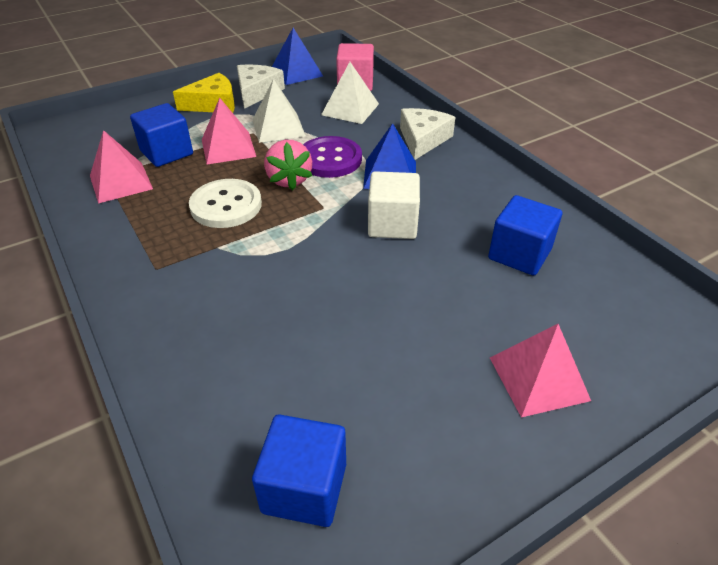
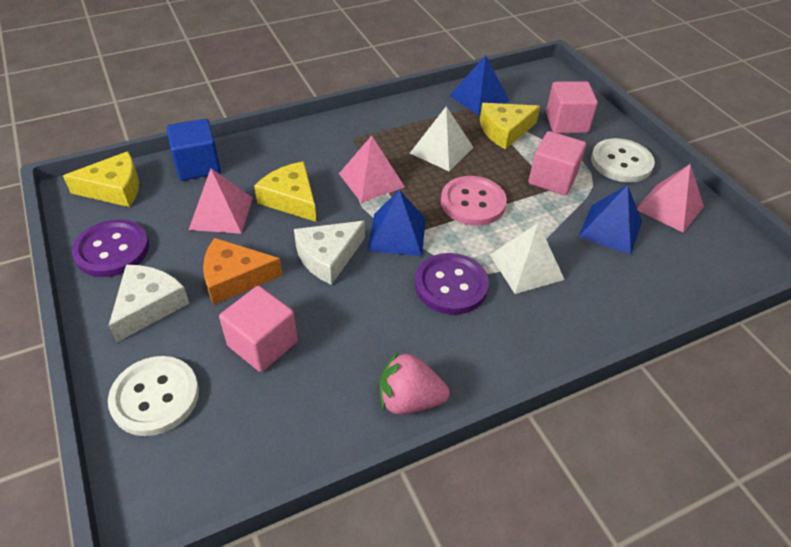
blue cube: 3 -> 1
blue pyramid: 2 -> 3
orange cheese: 0 -> 1
pink button: 0 -> 1
pink cube: 1 -> 3
purple button: 1 -> 2
white button: 1 -> 2
white cube: 1 -> 0
yellow cheese: 1 -> 3

